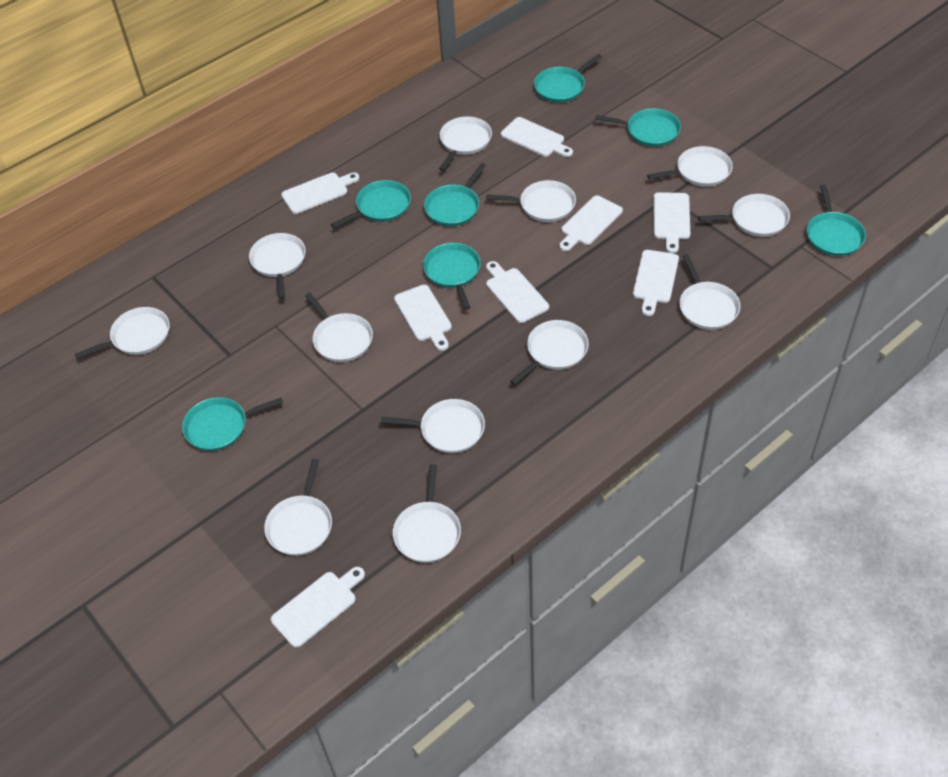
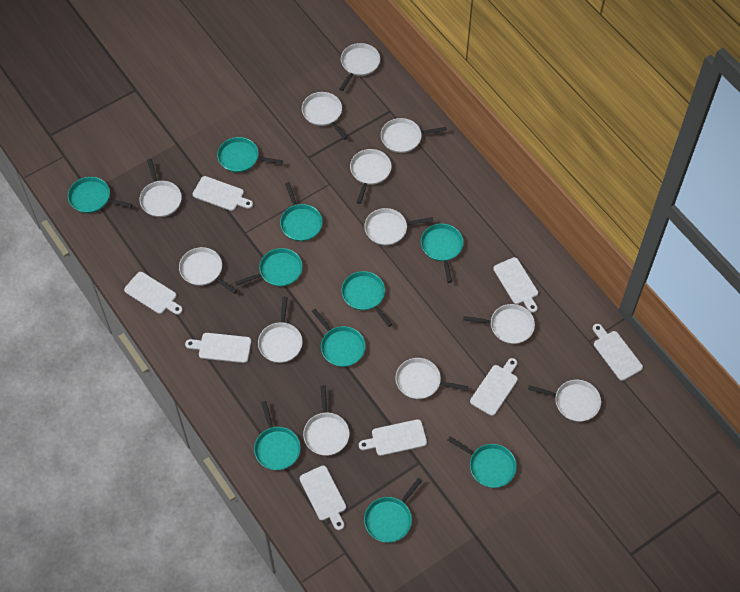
turquoise pan: 7 -> 10

